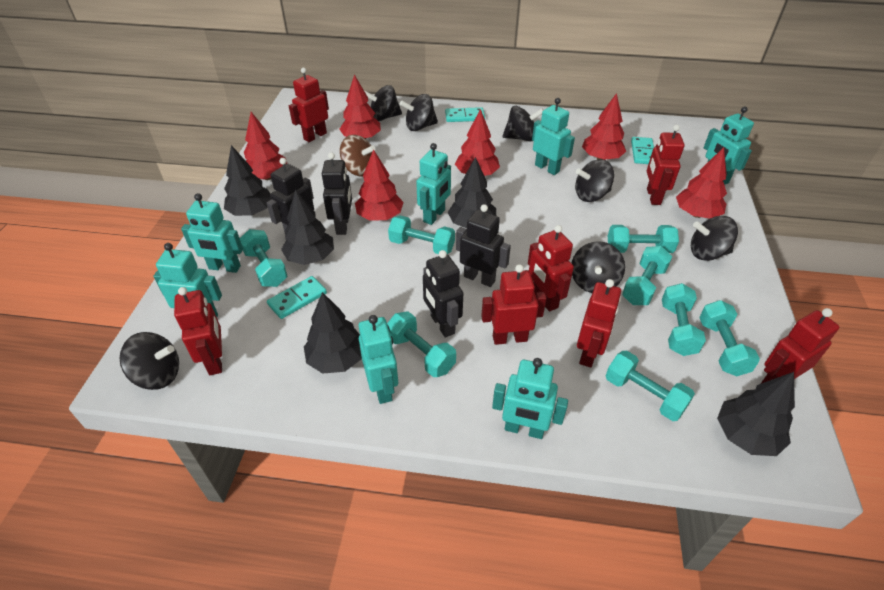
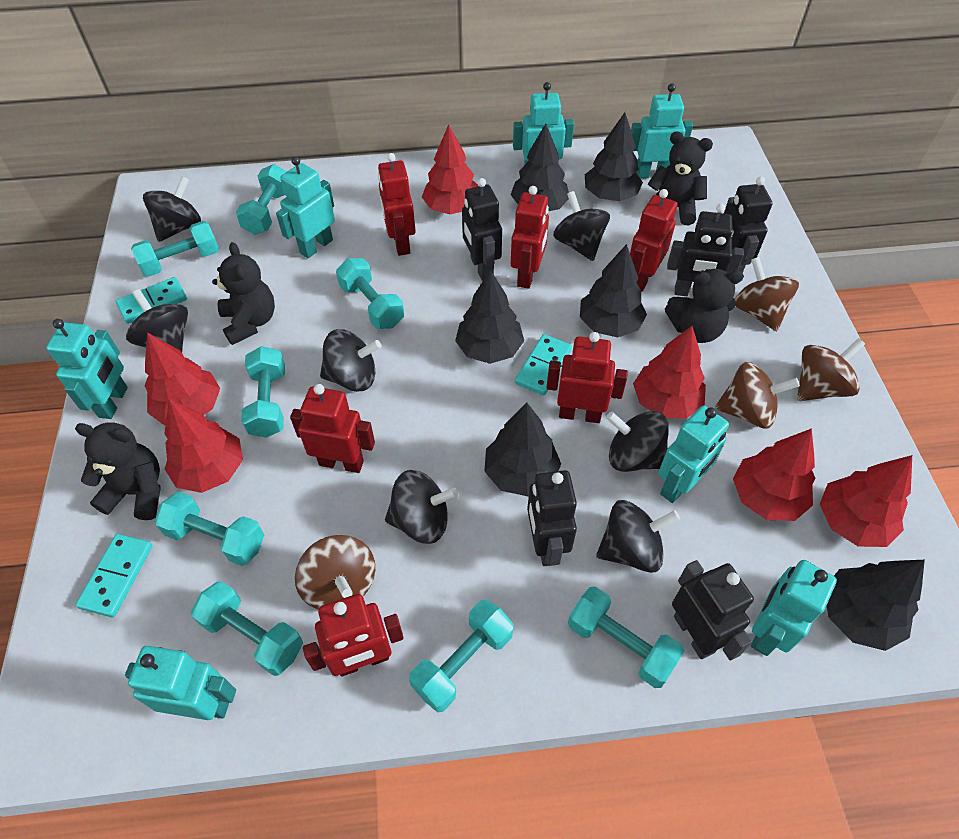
black robot: 4 -> 5
black teddy bear: 0 -> 4
black tree: 5 -> 6
brown spinning top: 1 -> 4
red robot: 7 -> 6

